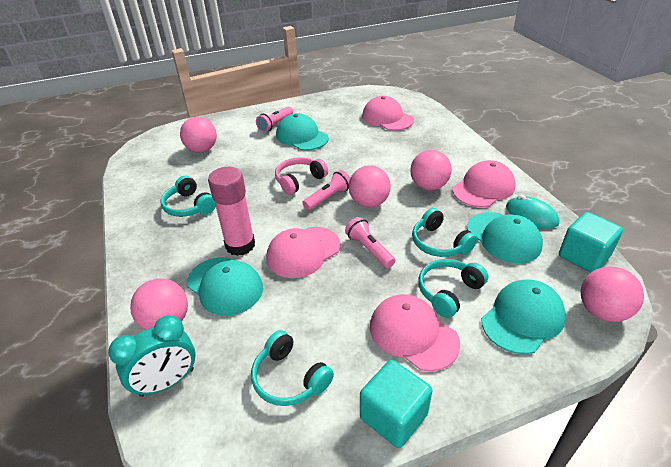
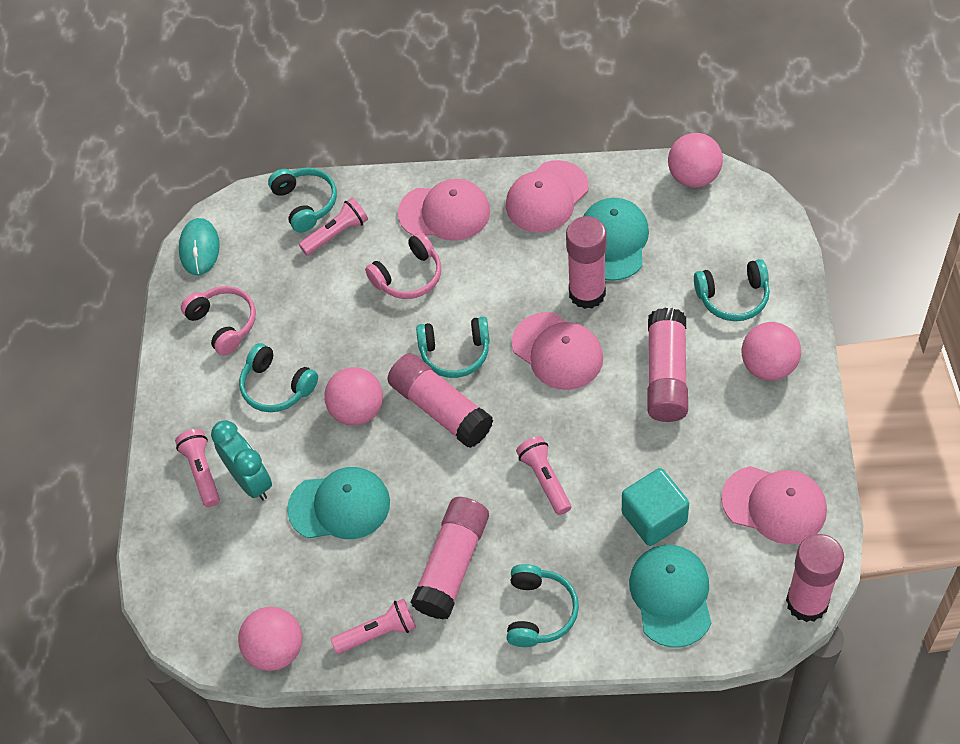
pink ball: 5 -> 4
pink flashlight: 3 -> 4
pink glue stick: 1 -> 5
pink headphones: 1 -> 2
turquoise cap: 4 -> 3
turquoise cube: 2 -> 1
turquoise headphones: 4 -> 5

